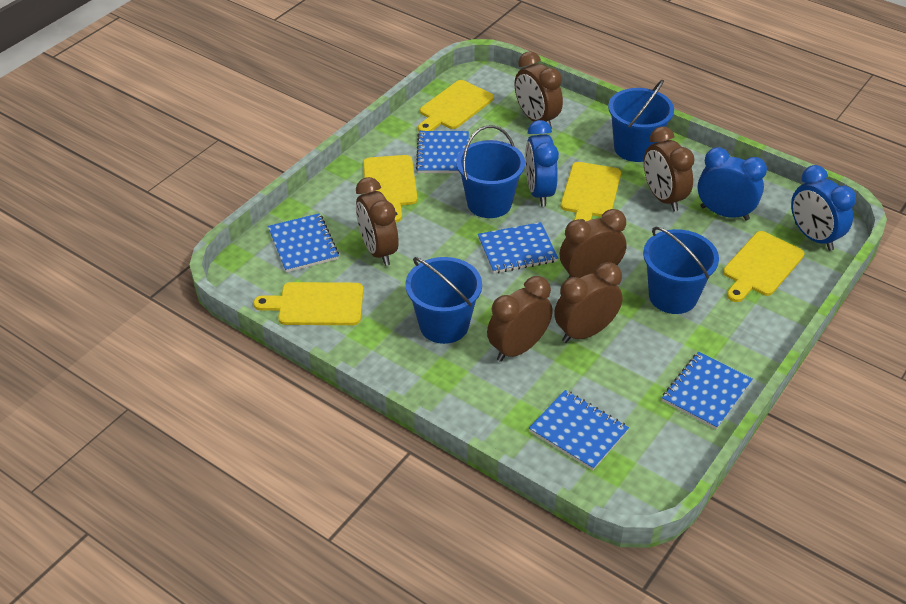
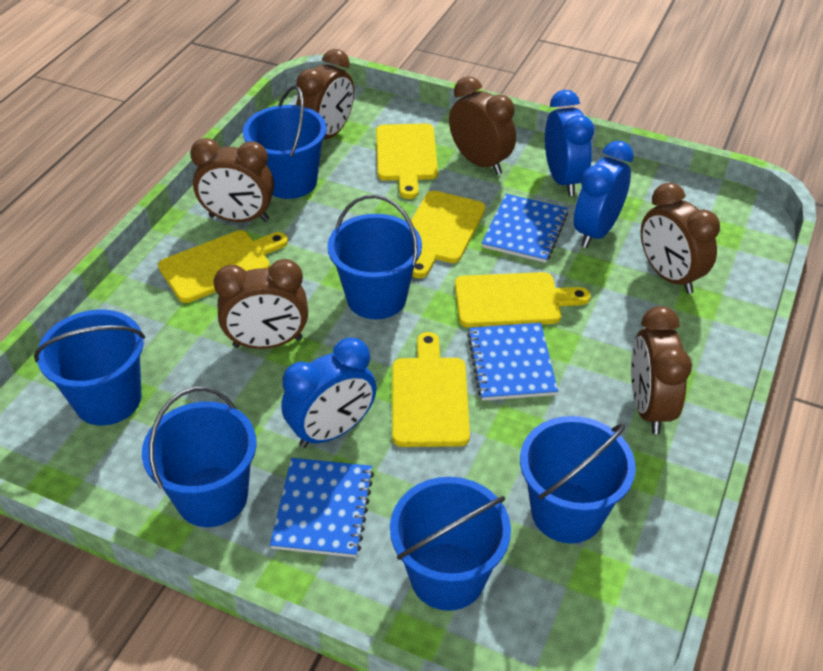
blue bucket: 4 -> 6
blue notebook: 5 -> 3

